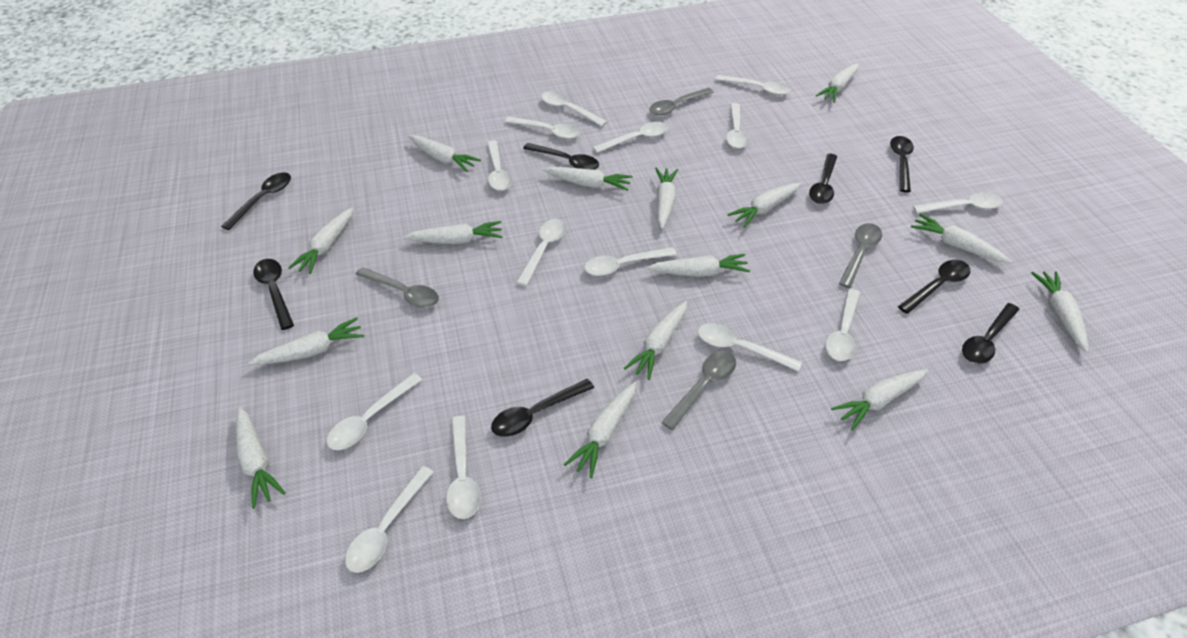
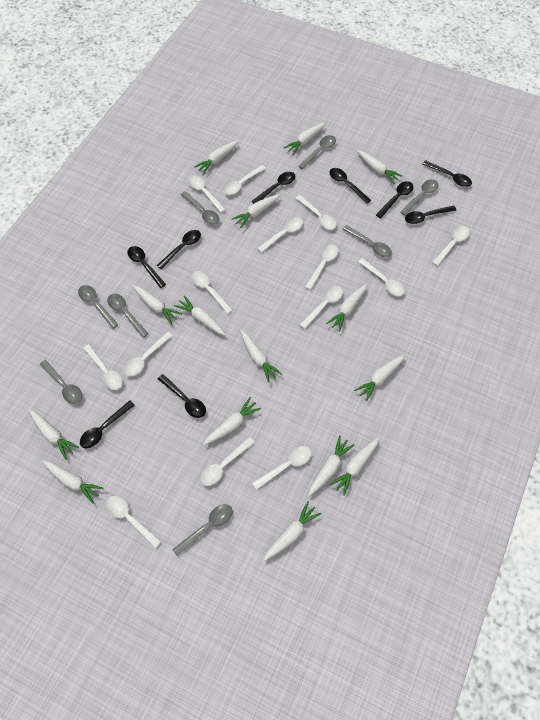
black spoon: 8 -> 9
grey spoon: 4 -> 8

